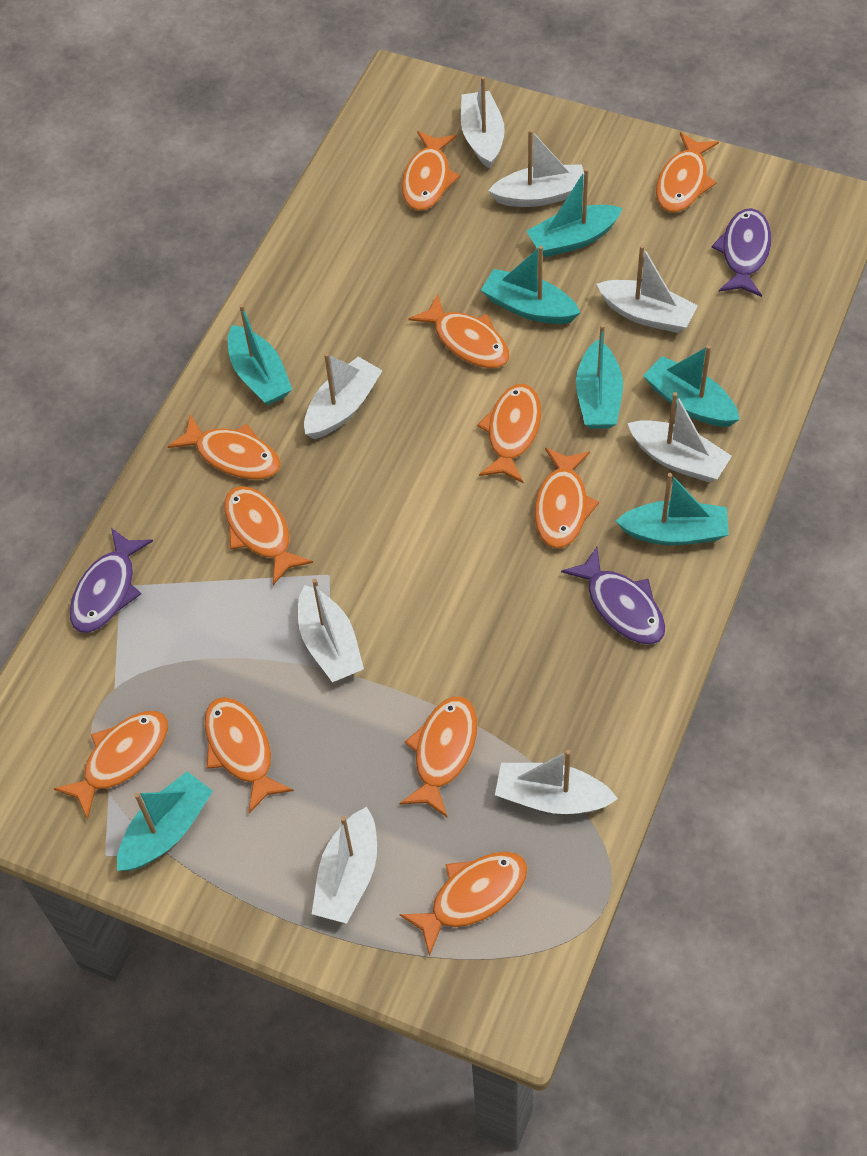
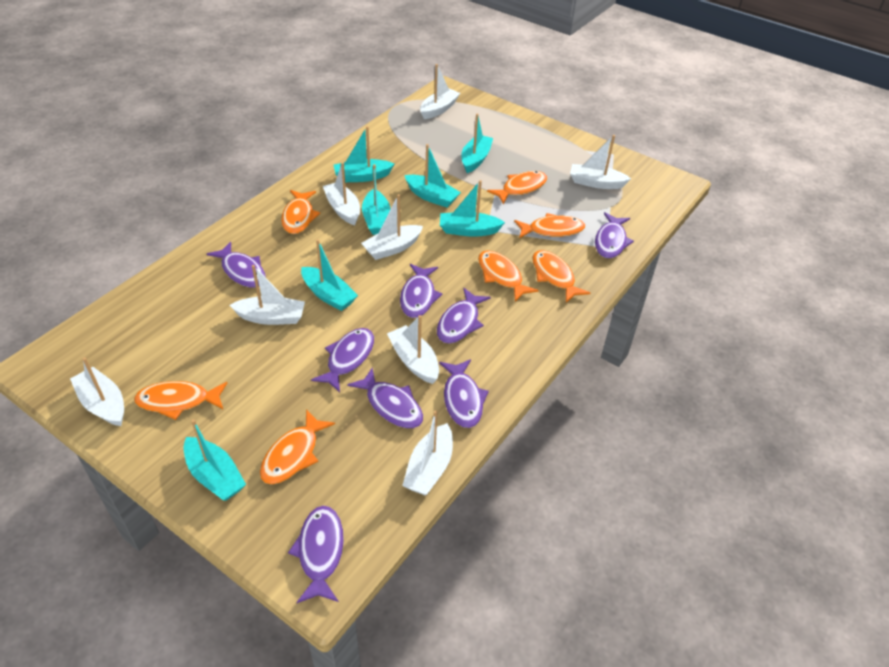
orange fish: 11 -> 7
purple fish: 3 -> 8

